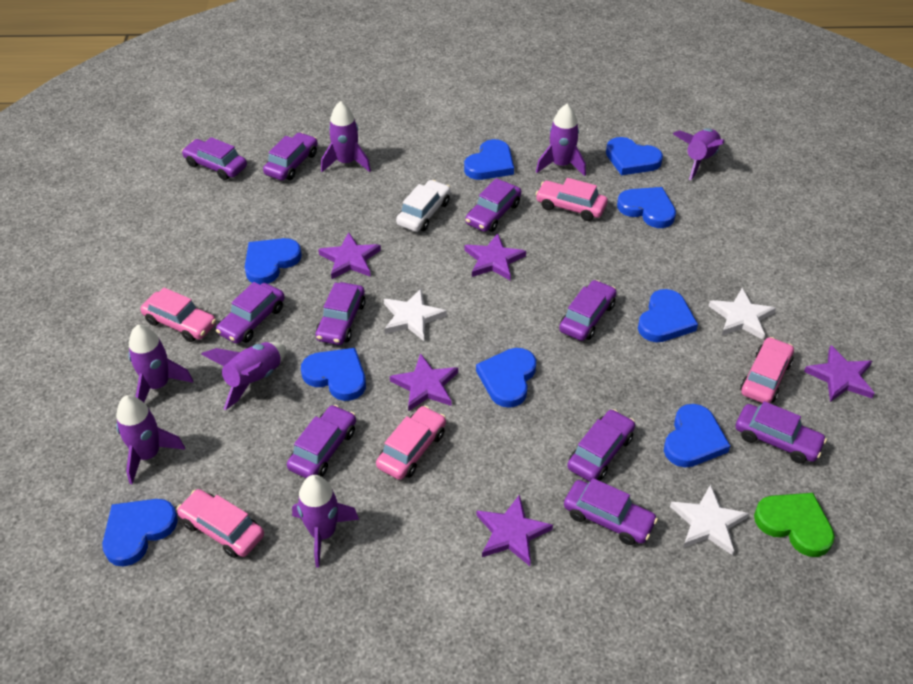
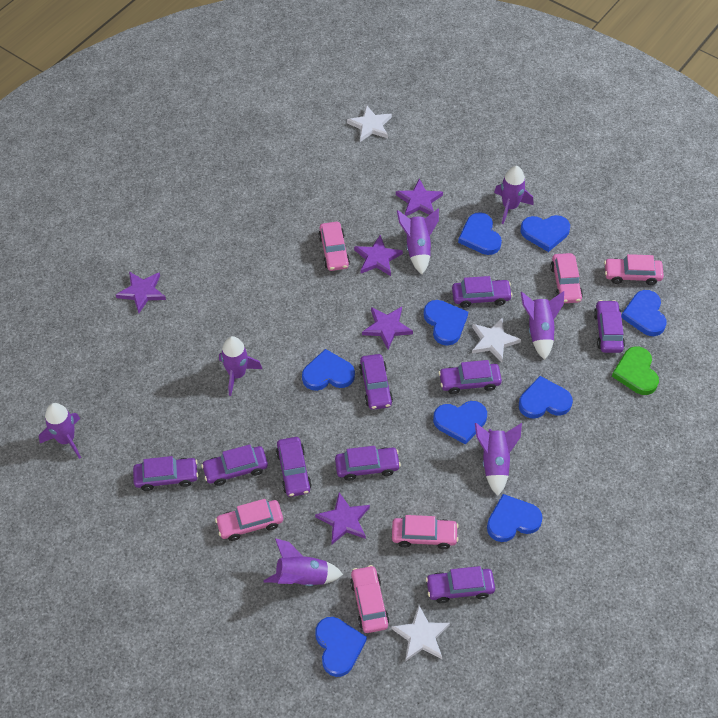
pink car: 5 -> 6
purple car: 10 -> 9
white car: 1 -> 0

